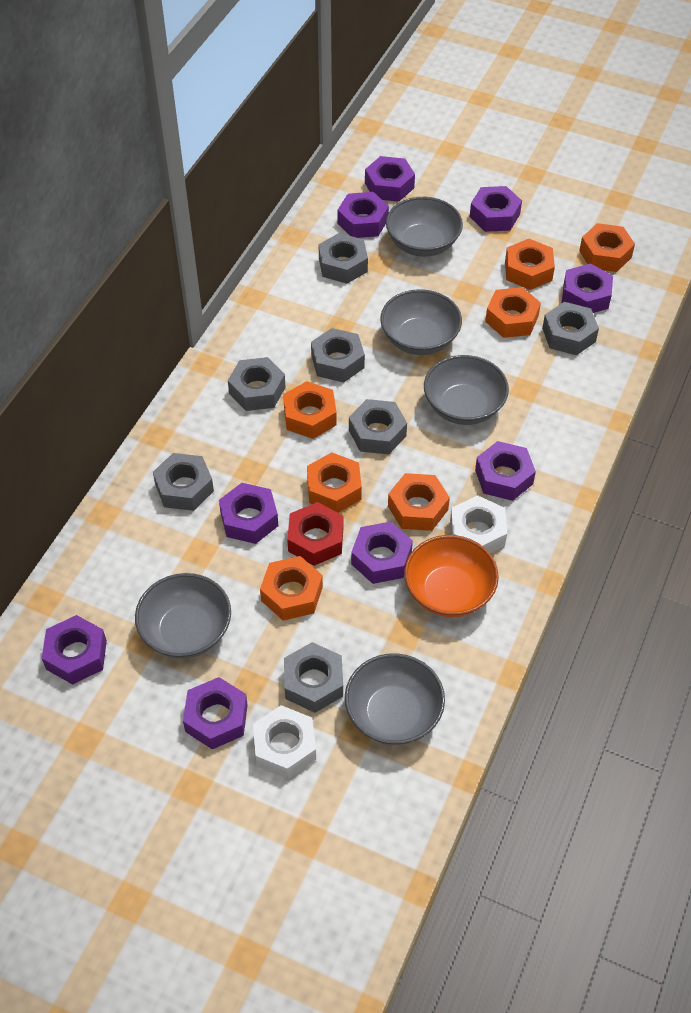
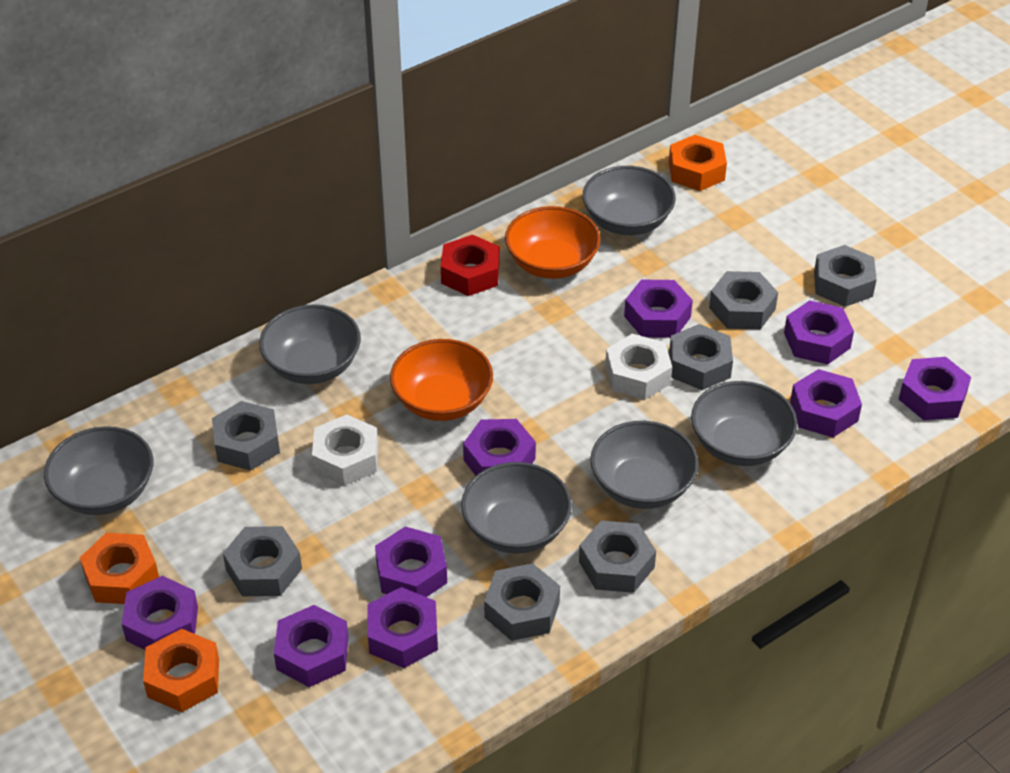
grey bowl: 5 -> 6
orange bowl: 1 -> 2
orange nut: 7 -> 3

